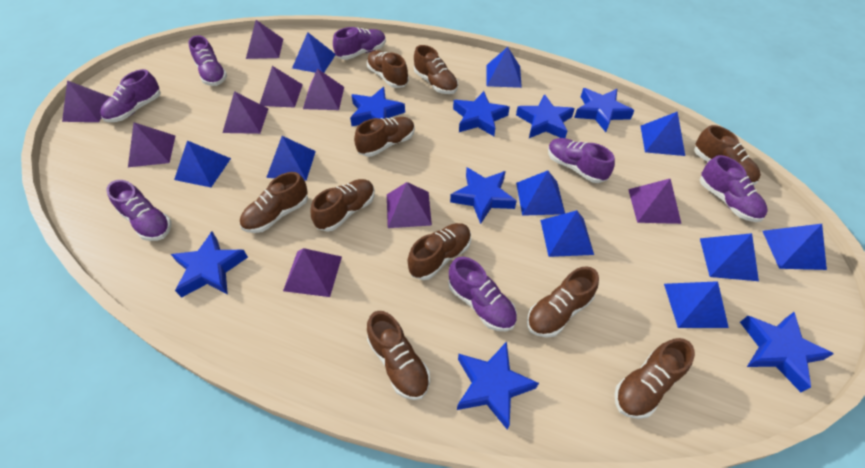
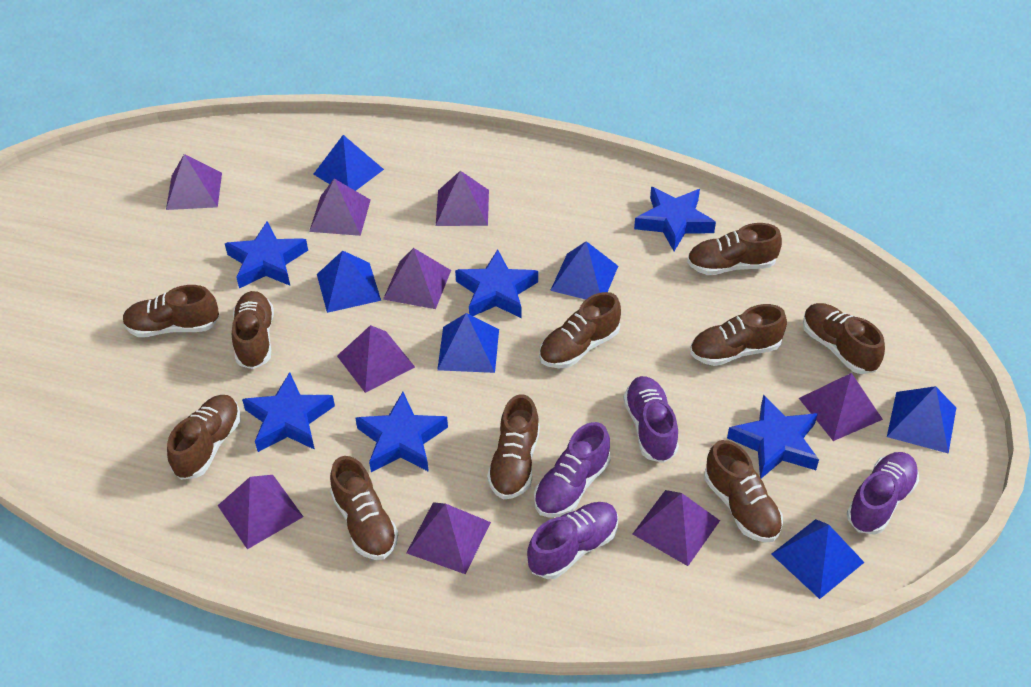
blue pyramid: 10 -> 6
blue star: 8 -> 6
purple shoe: 7 -> 4

